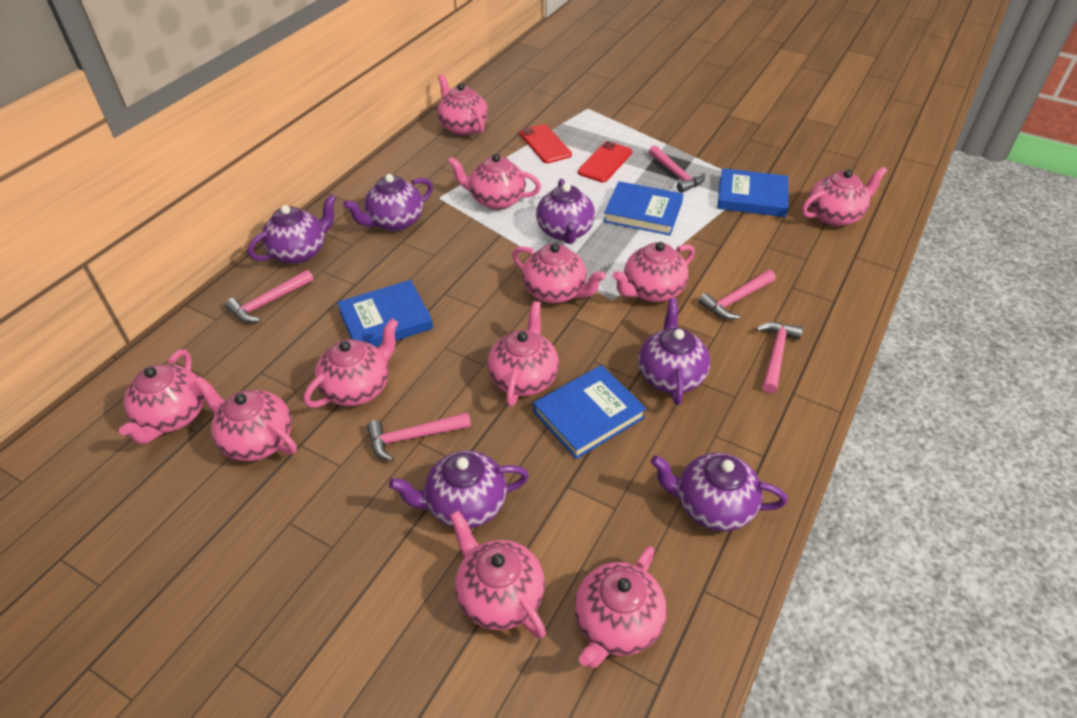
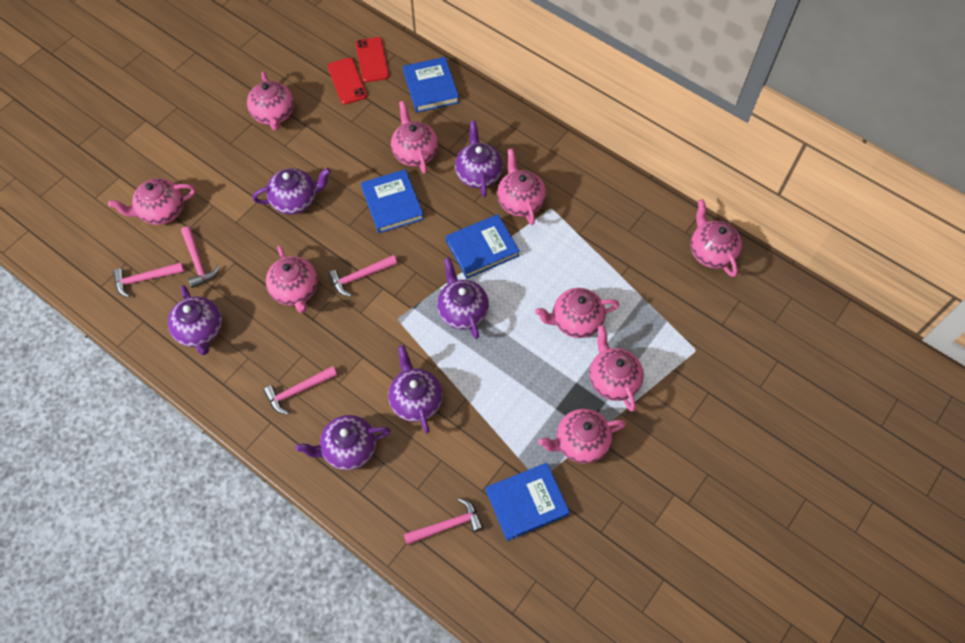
pink teapot: 11 -> 9

